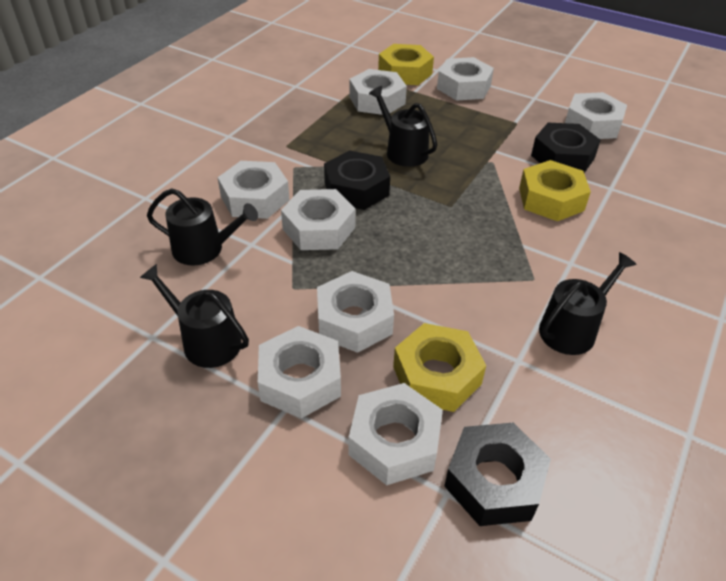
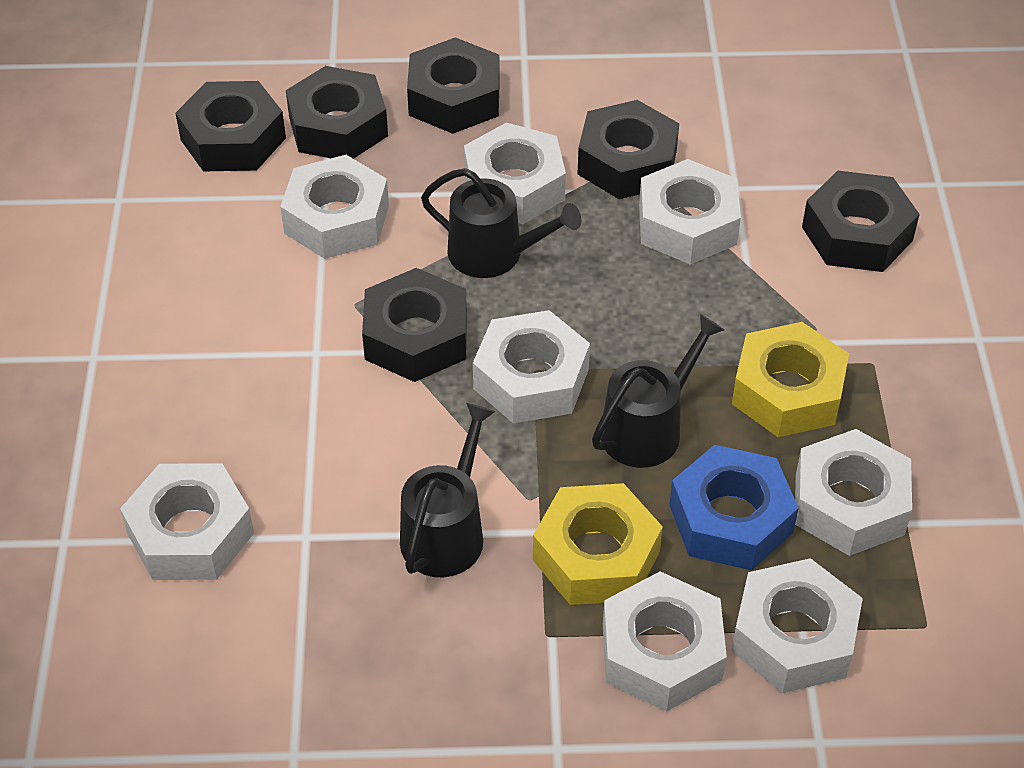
black nut: 3 -> 6
black watering can: 4 -> 3
blue nut: 0 -> 1
yellow nut: 3 -> 2

